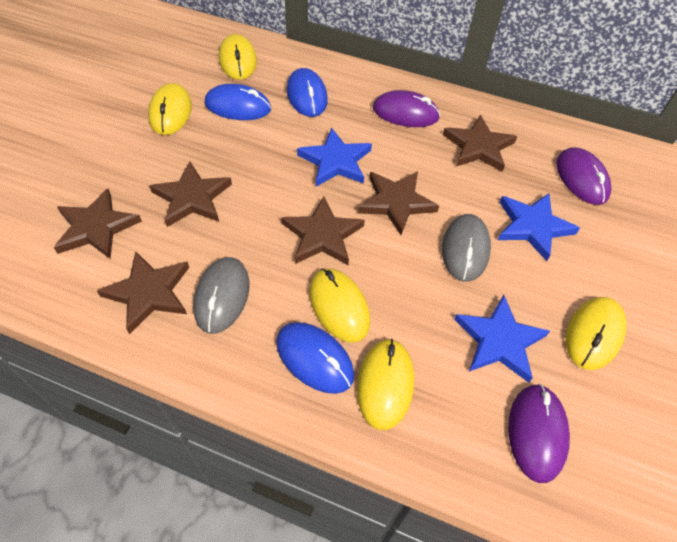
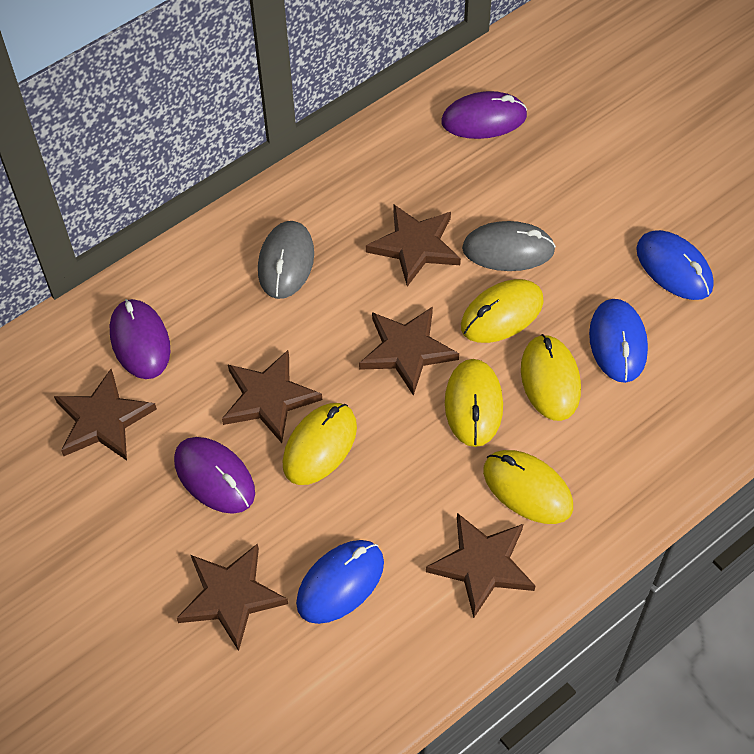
blue star: 3 -> 0

